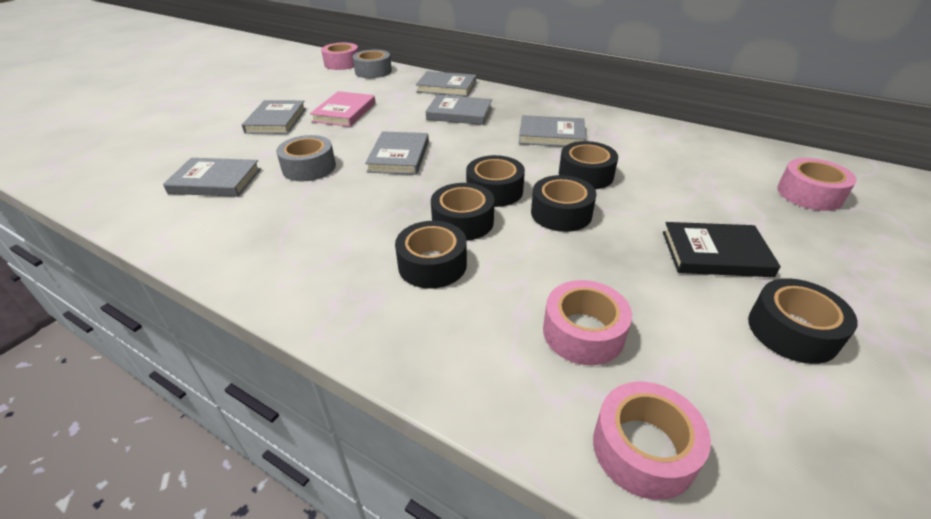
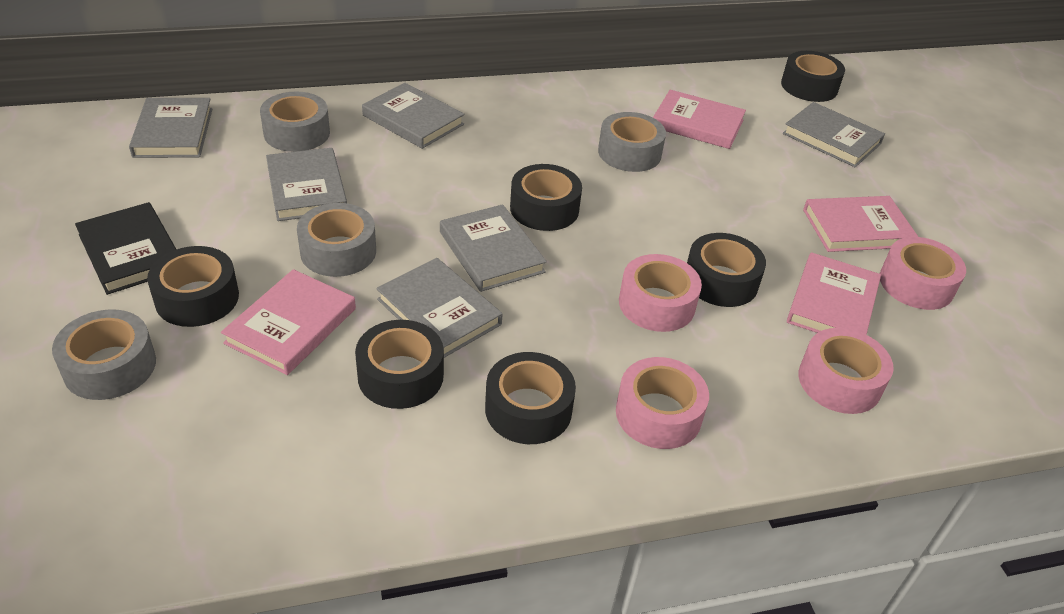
grey tape: 2 -> 4
pink book: 1 -> 4

